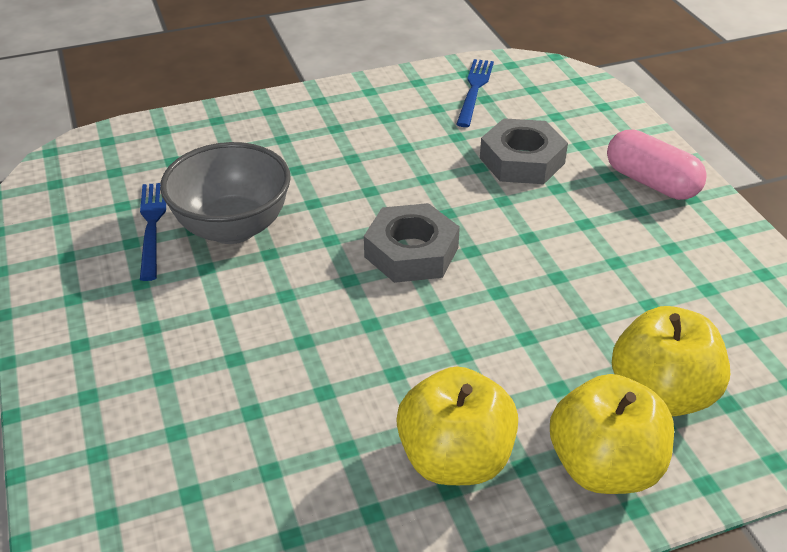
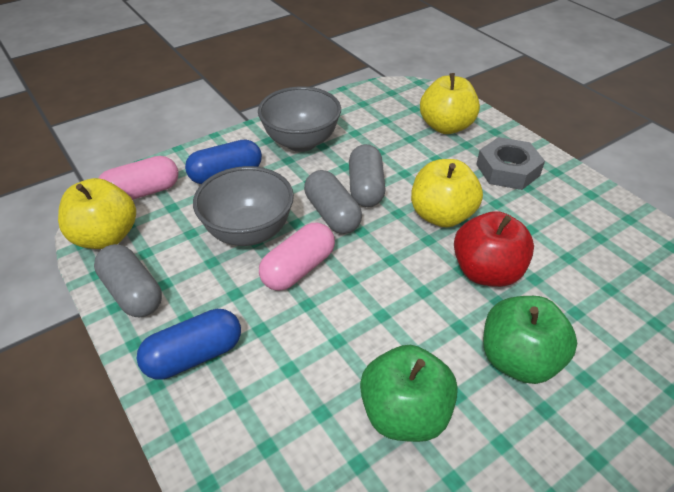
blue capsule: 0 -> 2
blue fork: 2 -> 0
green apple: 0 -> 2
grey bowl: 1 -> 2
grey capsule: 0 -> 3
grey nut: 2 -> 1
pink capsule: 1 -> 2
red apple: 0 -> 1

